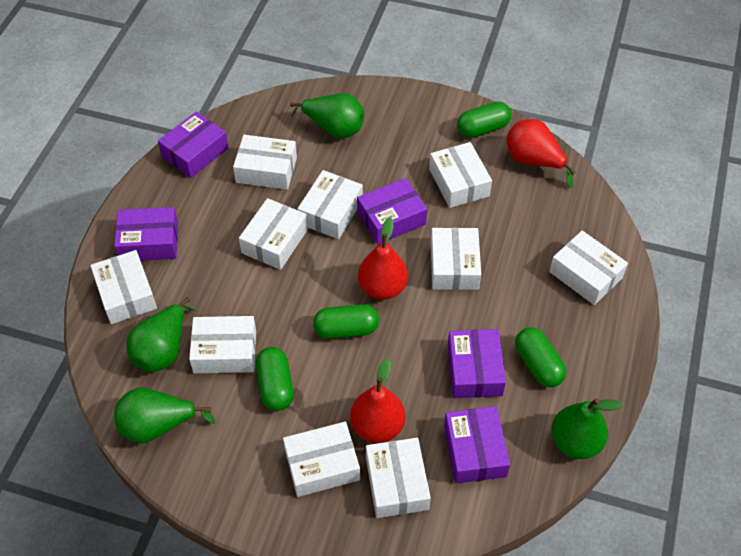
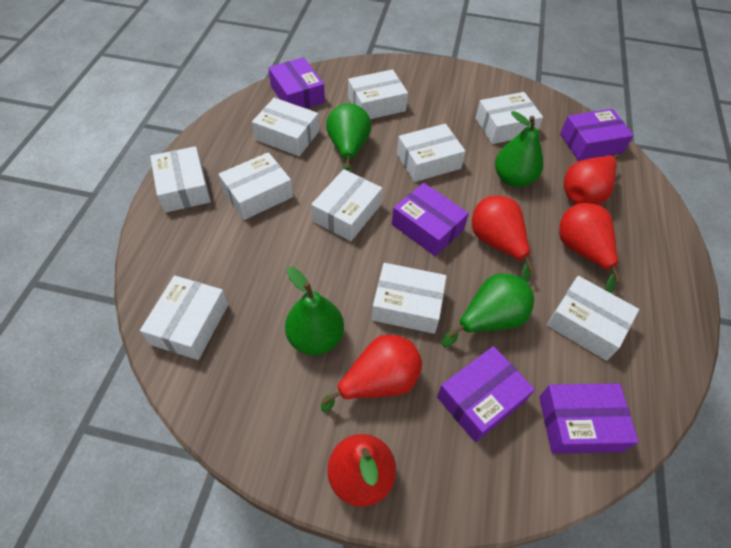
green capsule: 4 -> 0
red pear: 3 -> 5

